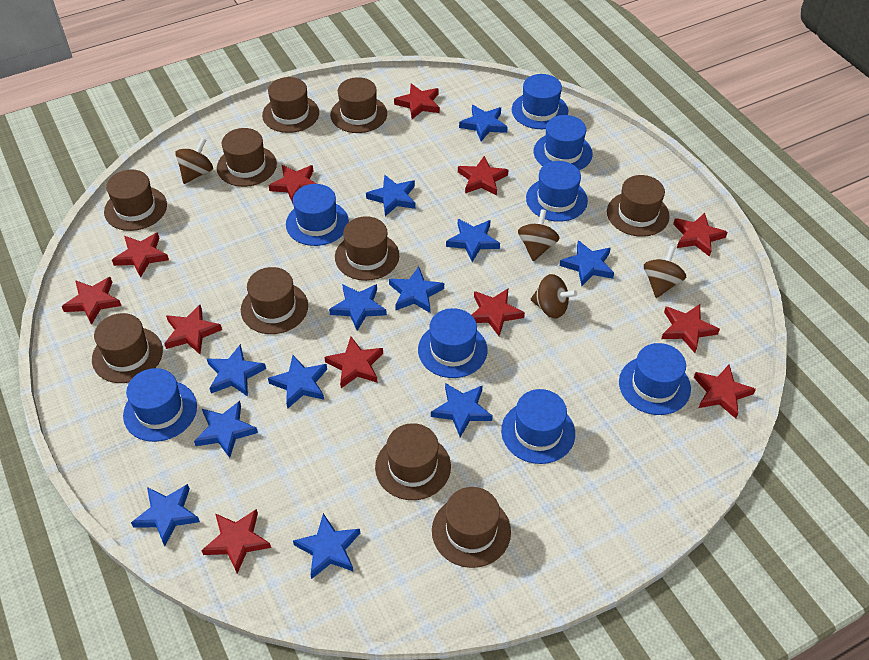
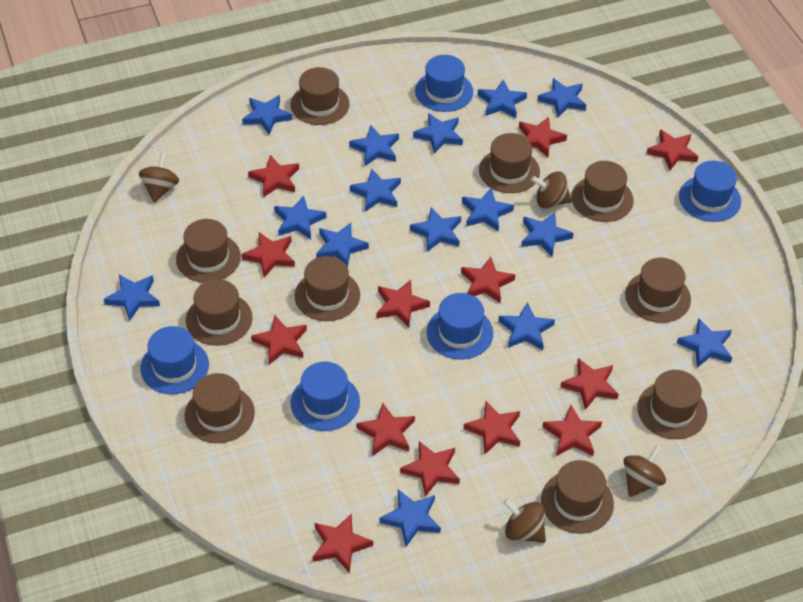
blue hat: 8 -> 5
blue star: 12 -> 15
red star: 12 -> 13

